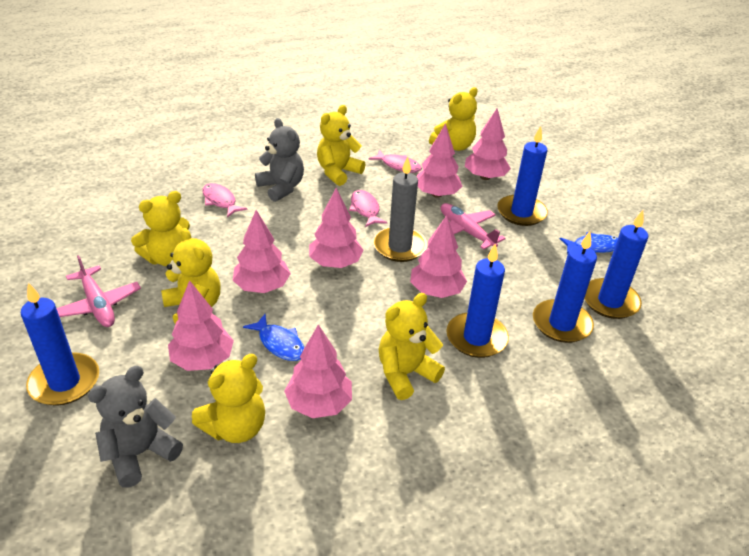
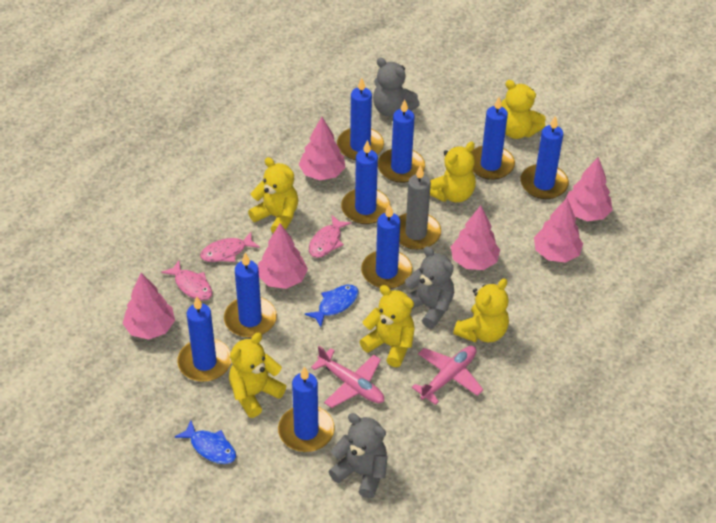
blue candle: 5 -> 9
grey teddy bear: 2 -> 3
pink tree: 7 -> 6

